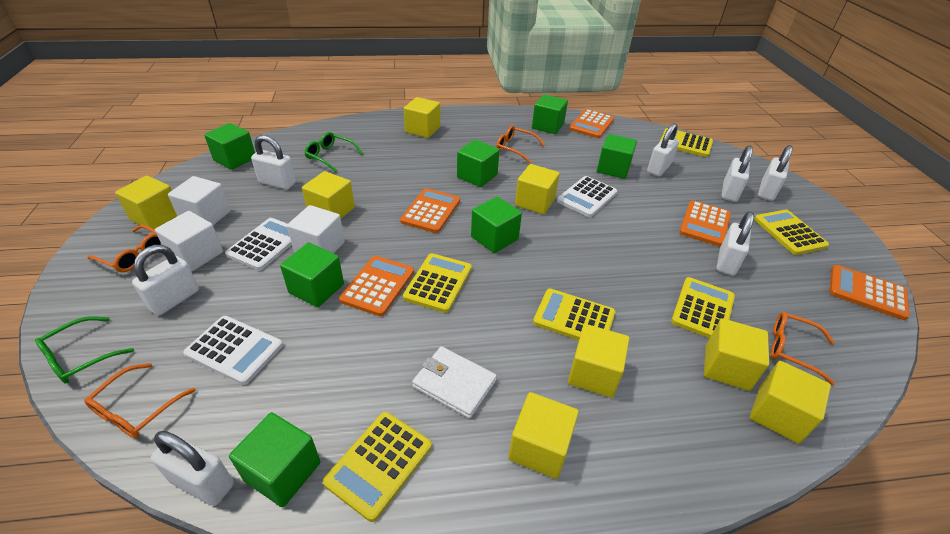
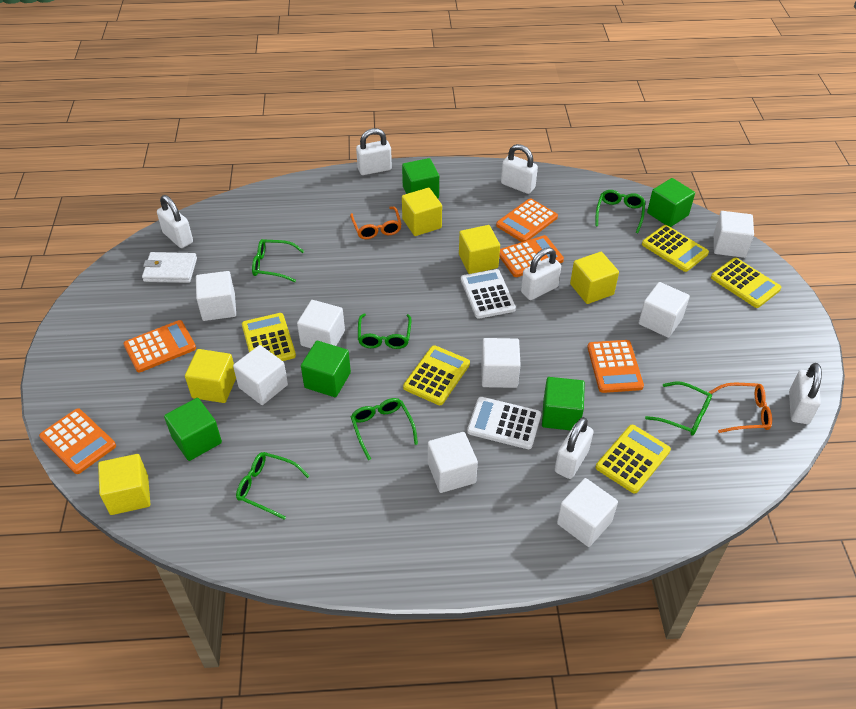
green cube: 7 -> 5
green glasses: 2 -> 6
orange glasses: 4 -> 2
white calculator: 3 -> 2
white cube: 3 -> 8
white padlock: 7 -> 6
yellow calculator: 6 -> 5
yellow cube: 8 -> 5

